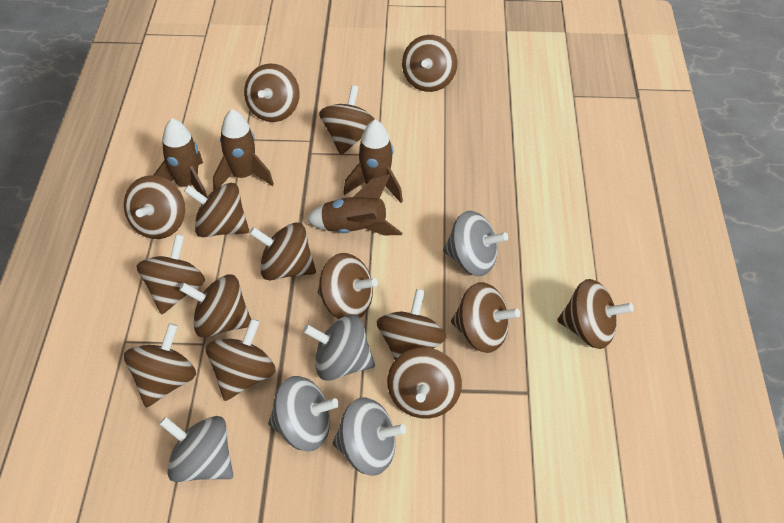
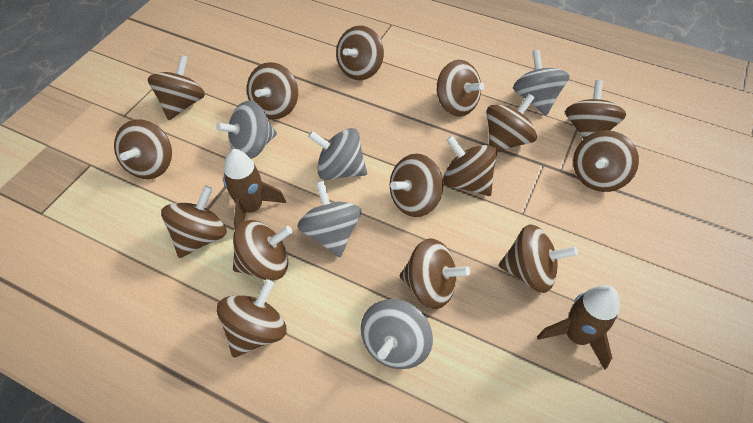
brown rocket: 4 -> 2

